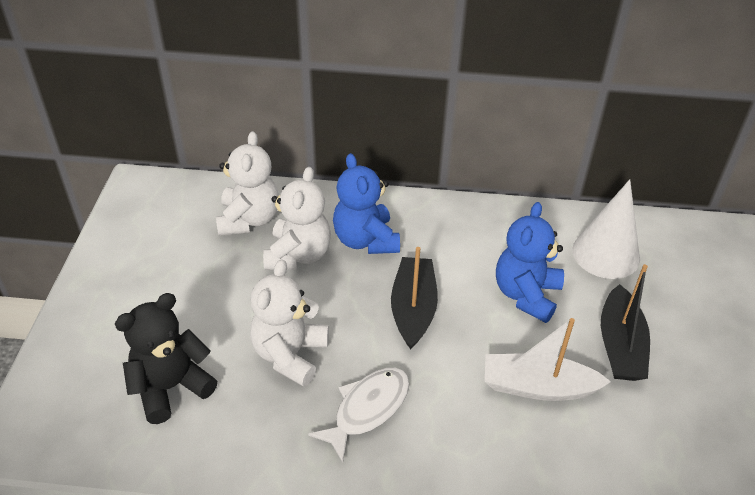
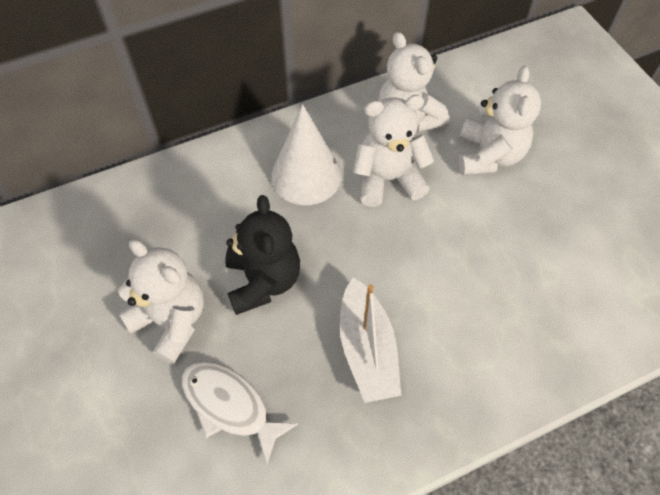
black boat: 2 -> 0
blue teddy bear: 2 -> 0
white teddy bear: 3 -> 4

